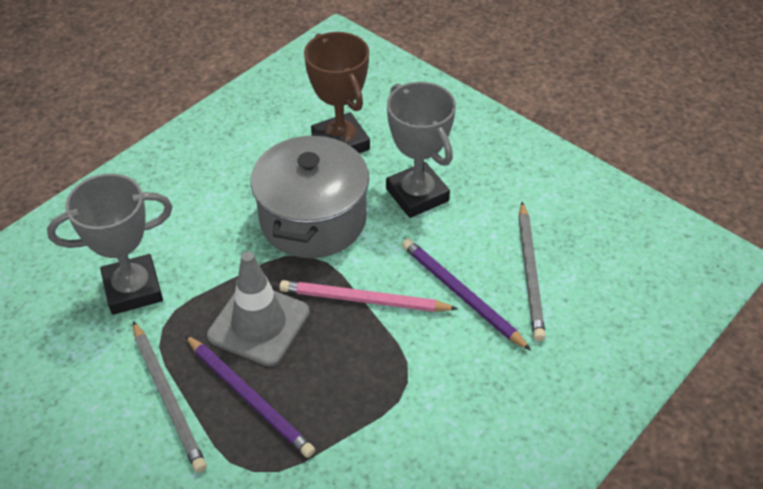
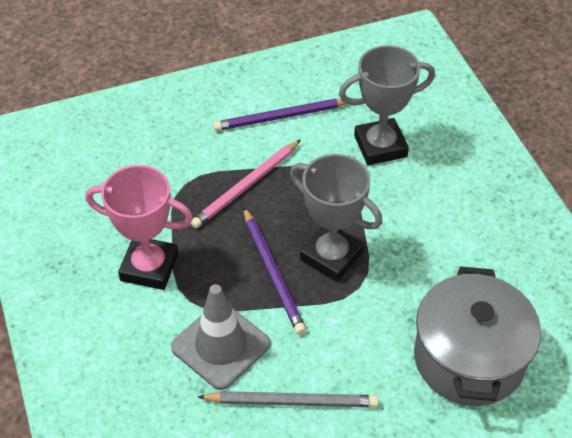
brown trophy: 1 -> 0
grey pencil: 2 -> 1
pink trophy: 0 -> 1

